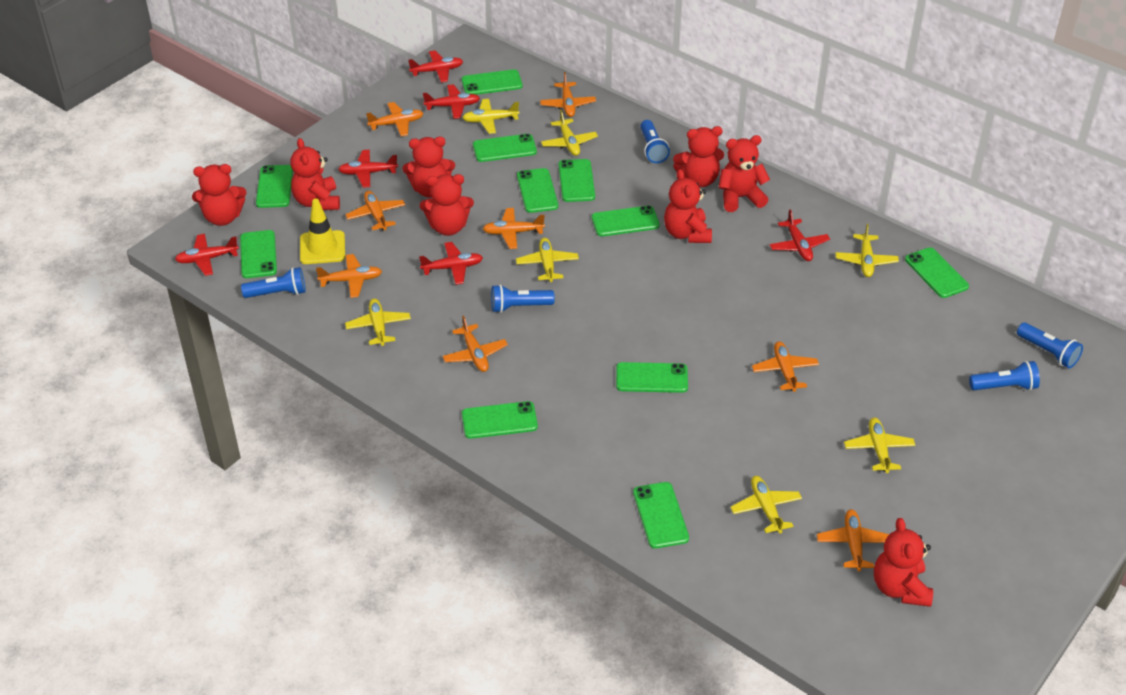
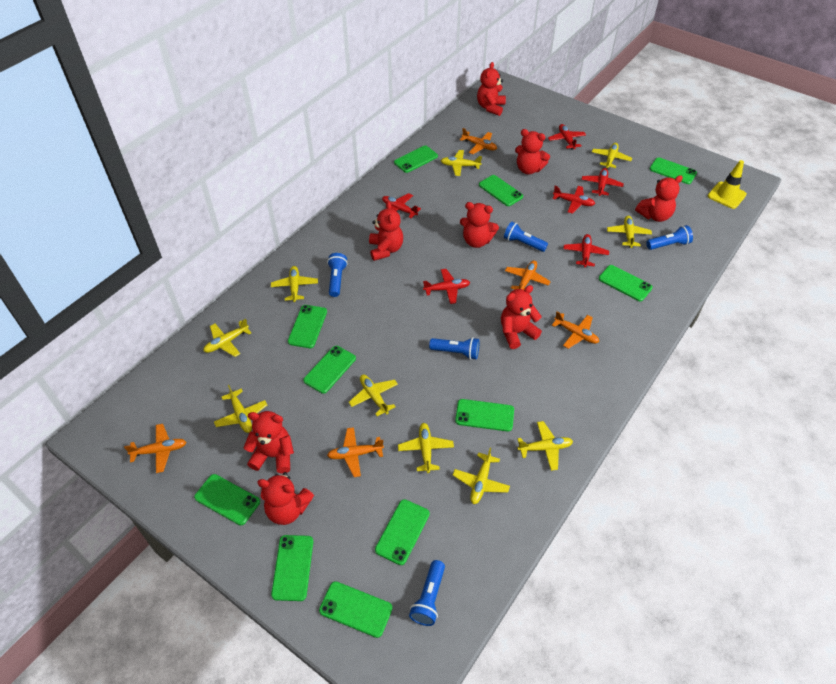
orange plane: 8 -> 5
yellow plane: 7 -> 10

